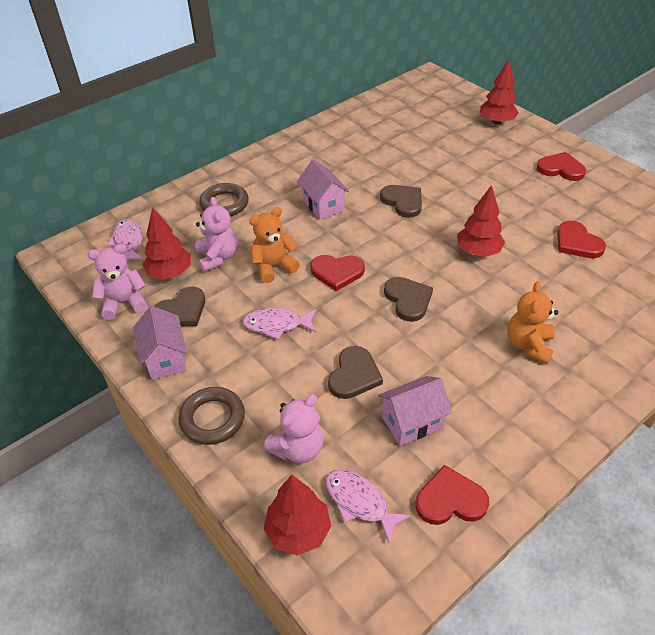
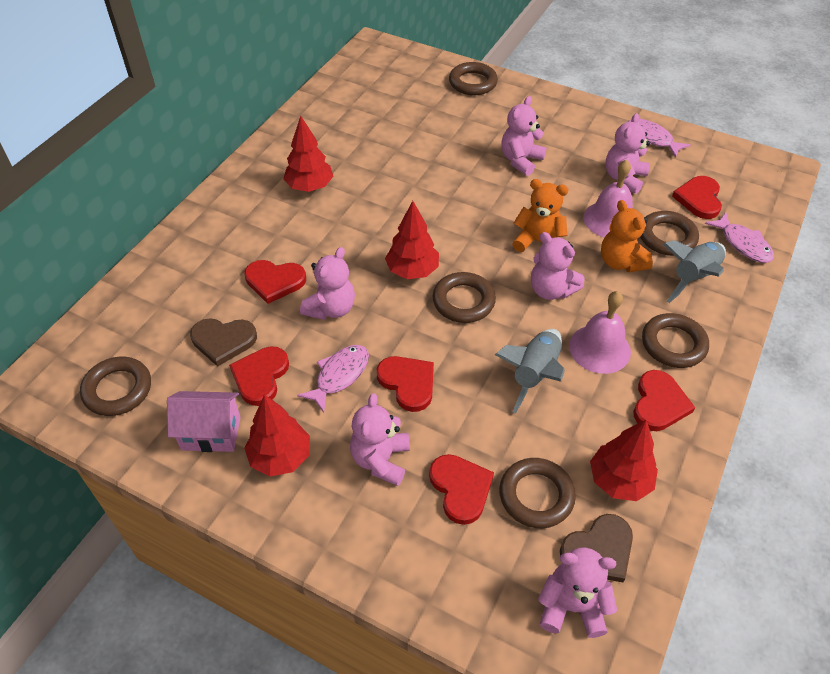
brown heart: 4 -> 2
brown ring: 2 -> 6
grey rocket: 0 -> 2
pink bell: 0 -> 2
pink house: 3 -> 1
pink teddy bear: 3 -> 6
red heart: 4 -> 6

